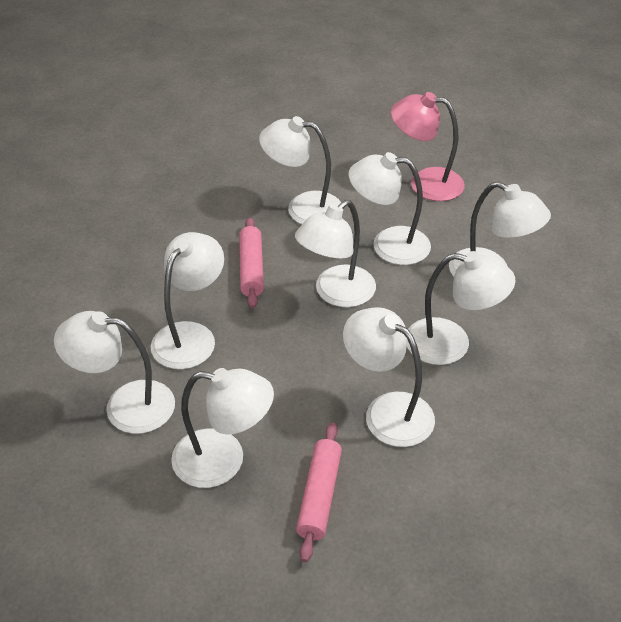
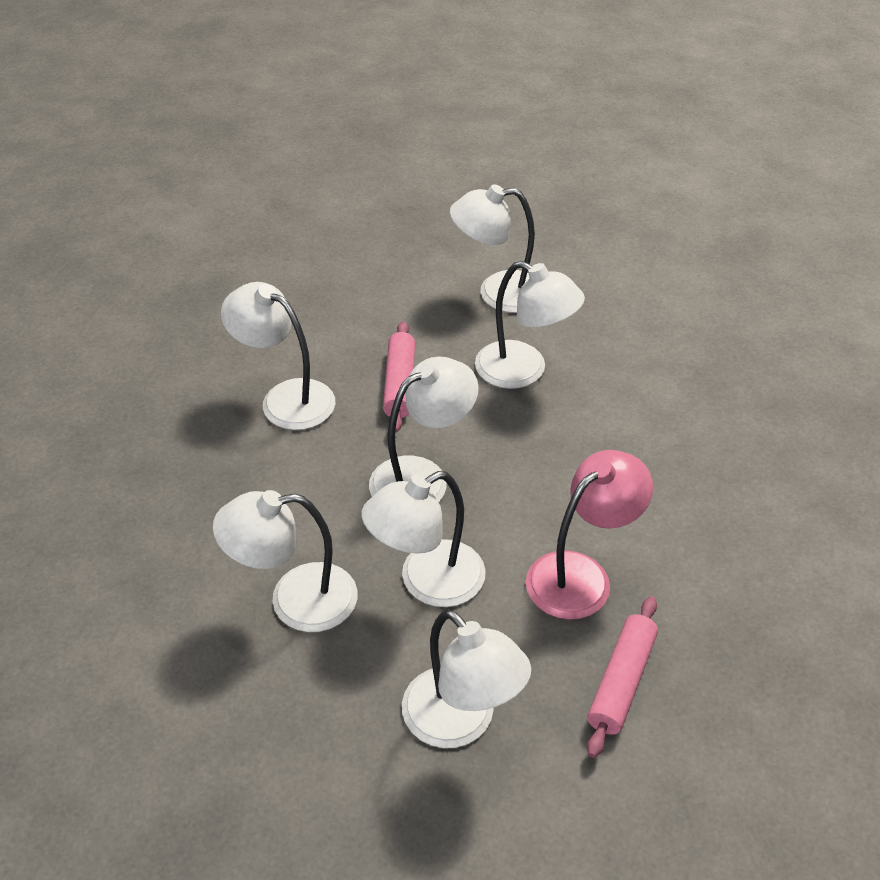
white lamp: 9 -> 7

